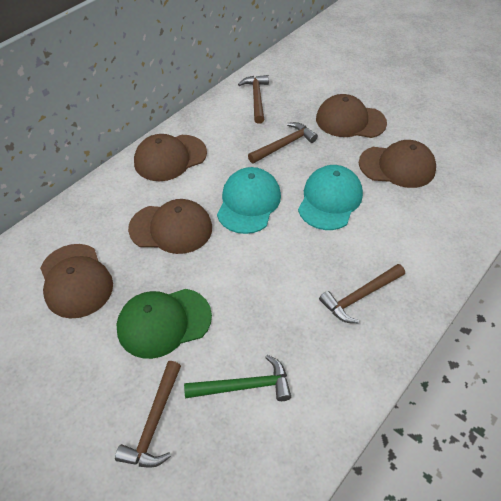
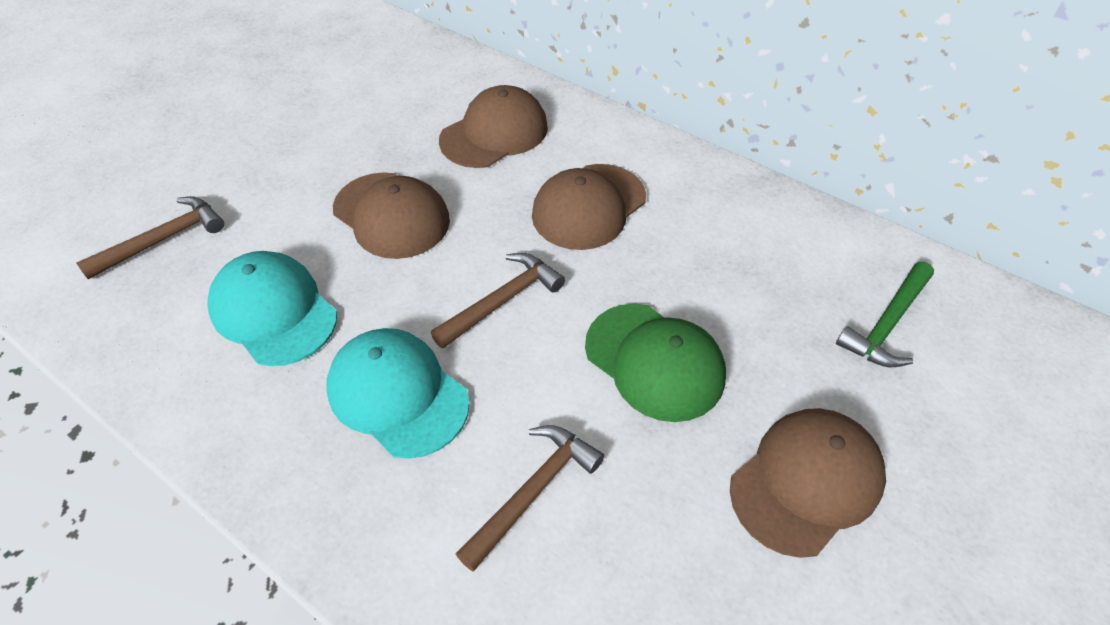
brown cap: 5 -> 4
brown hammer: 4 -> 3

